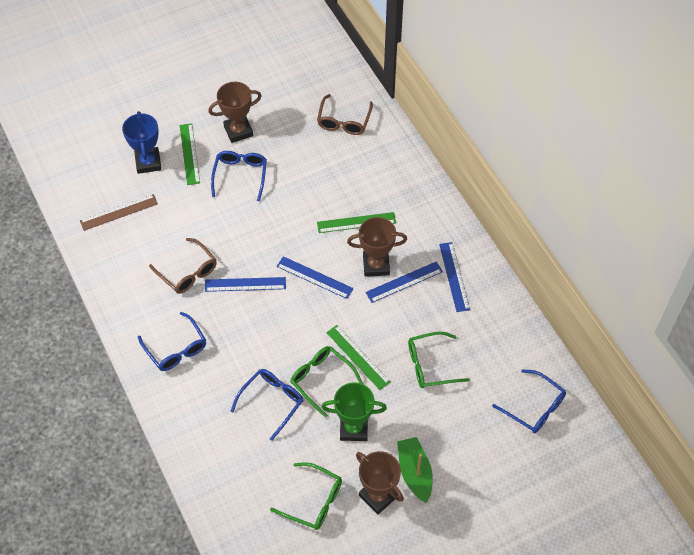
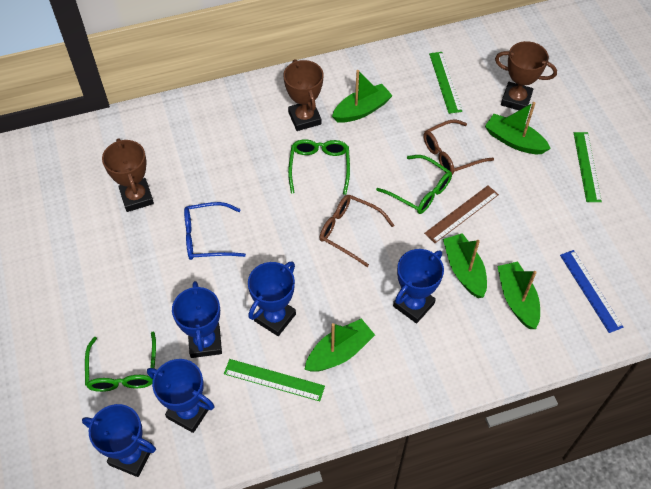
blue glasses: 4 -> 1
blue ruler: 4 -> 1
blue trophy: 1 -> 5
green boat: 1 -> 5
green trophy: 1 -> 0

